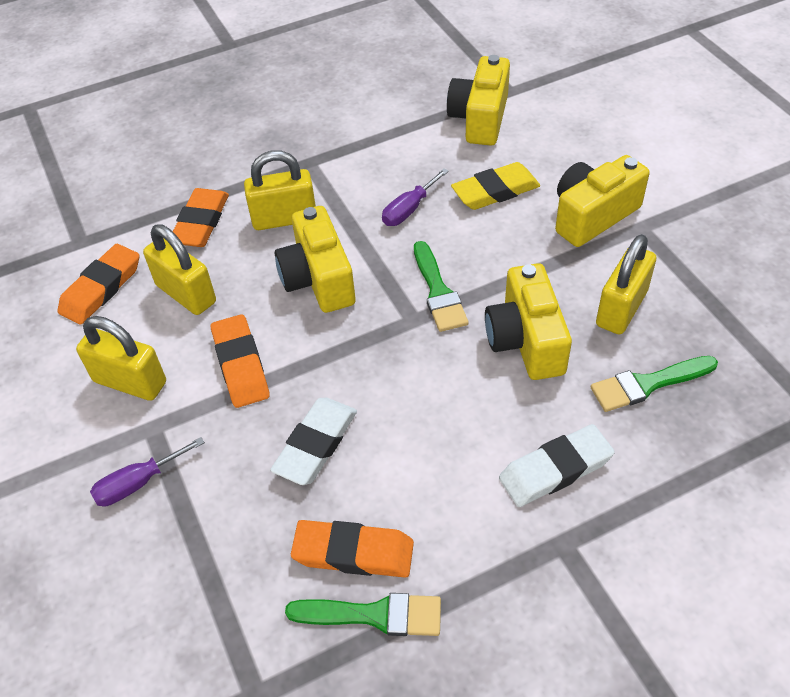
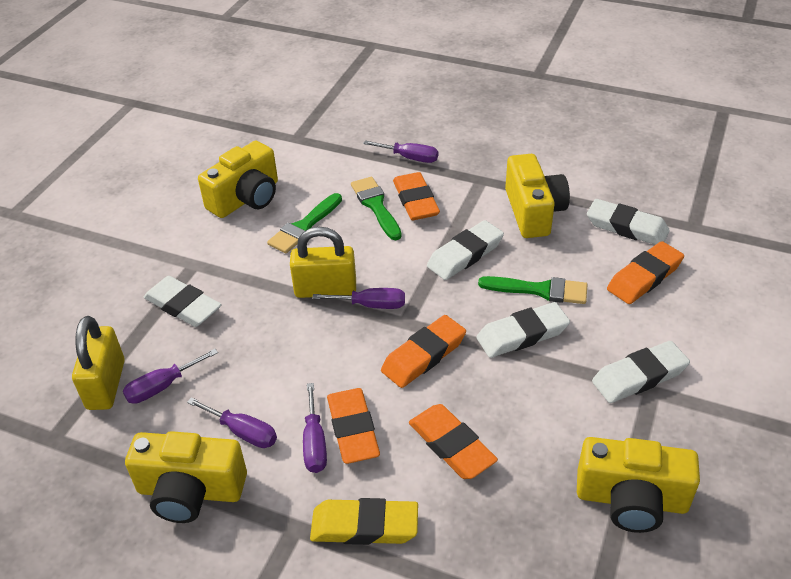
orange eraser: 4 -> 5
purple screwdriver: 2 -> 5
white eraser: 2 -> 5
yellow padlock: 4 -> 2

